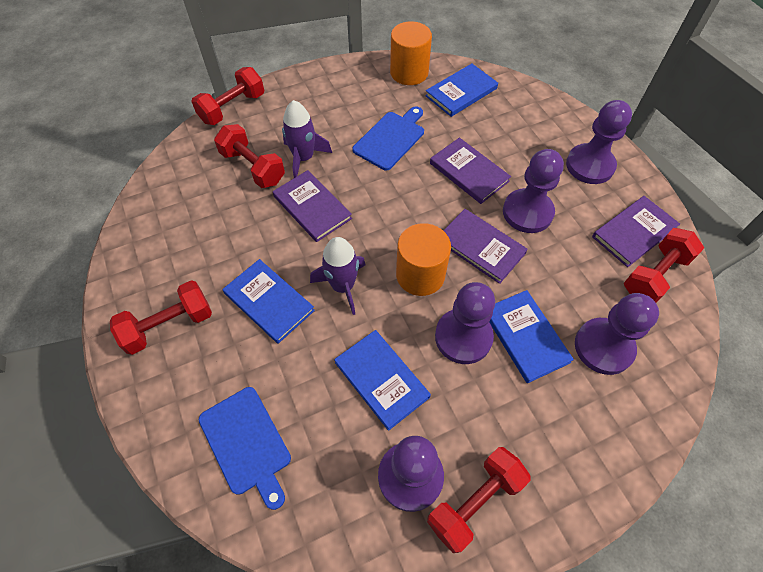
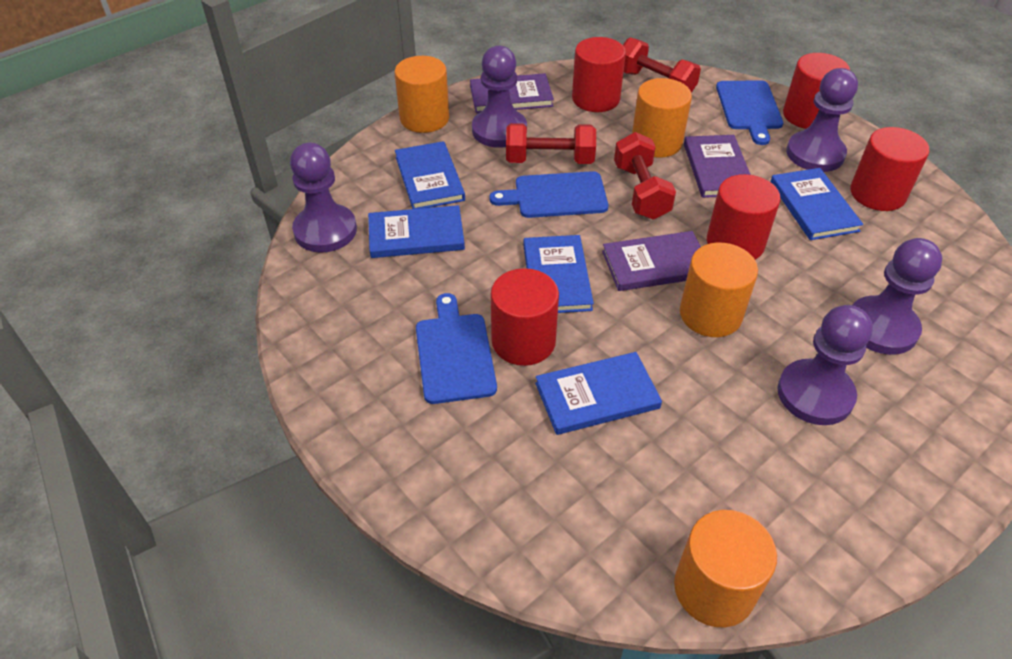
blue book: 4 -> 5
blue cutting board: 2 -> 3
orange cylinder: 2 -> 4
purple book: 4 -> 3
purple rocket: 2 -> 0
red cylinder: 0 -> 5
red dumbbell: 5 -> 3

